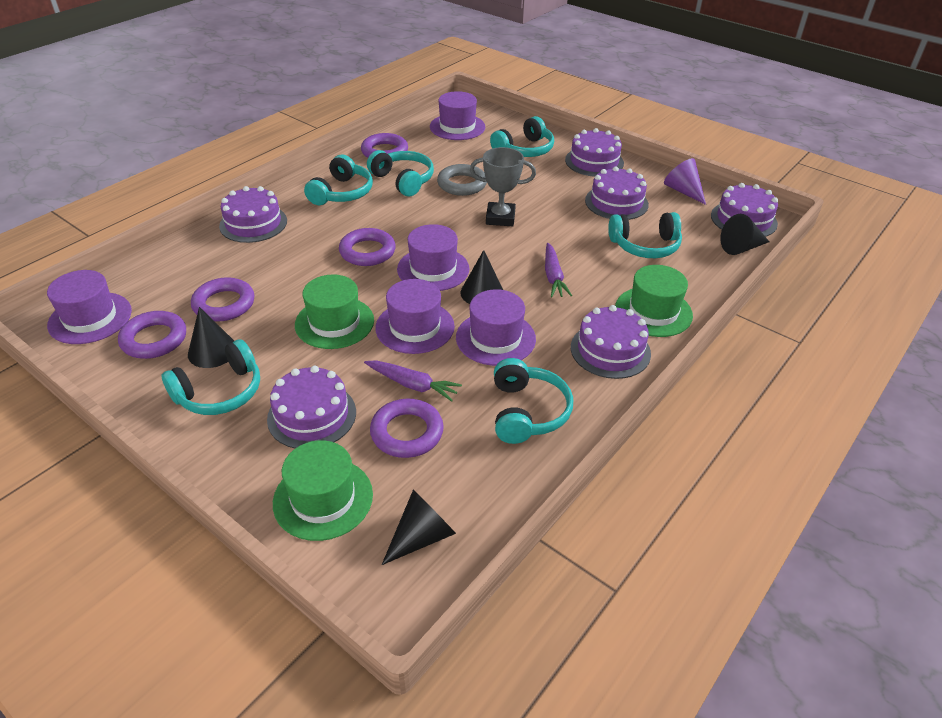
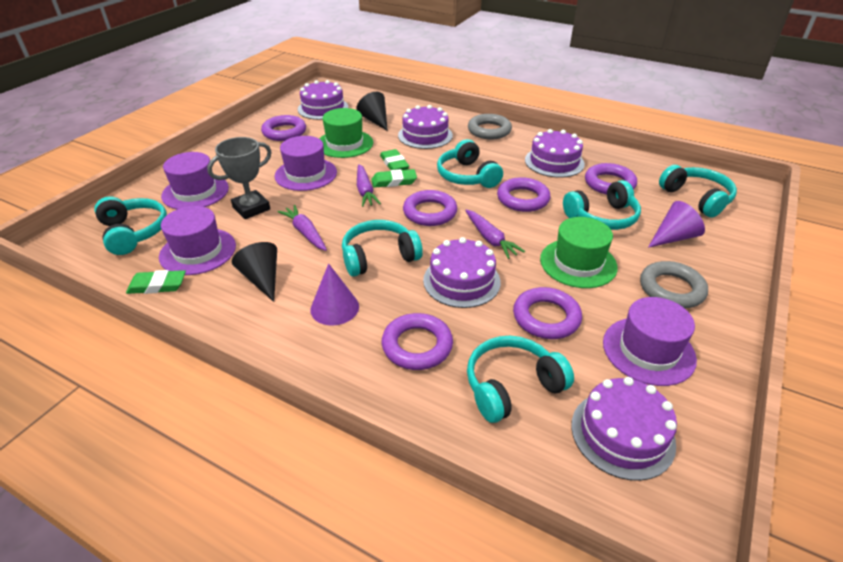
black cone: 4 -> 2
green eraser: 0 -> 3
green hat: 3 -> 2
grey ring: 1 -> 2
purple cake: 6 -> 5
purple carrot: 2 -> 3
purple cone: 1 -> 2
purple hat: 5 -> 4
purple ring: 5 -> 6

